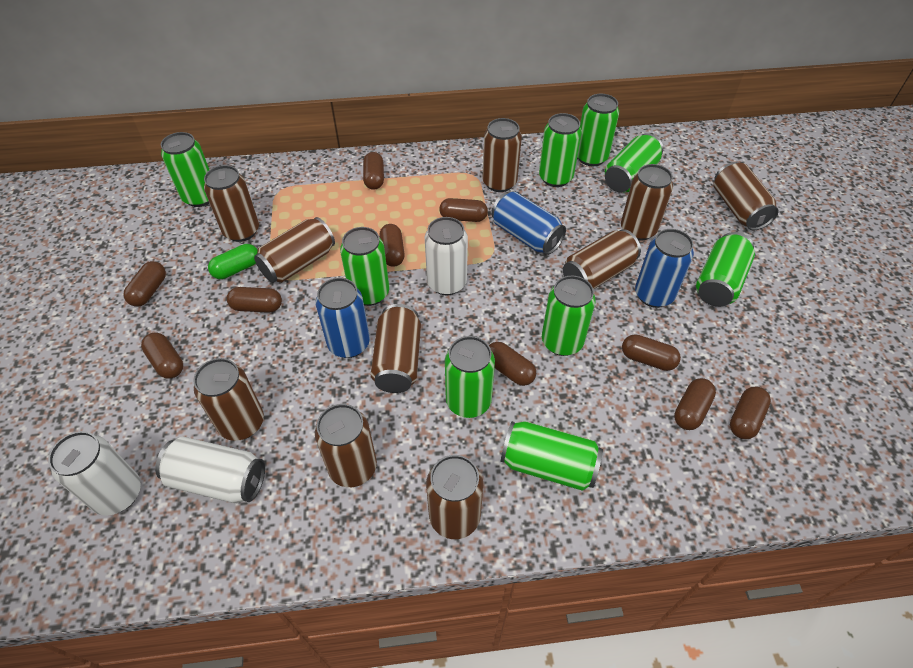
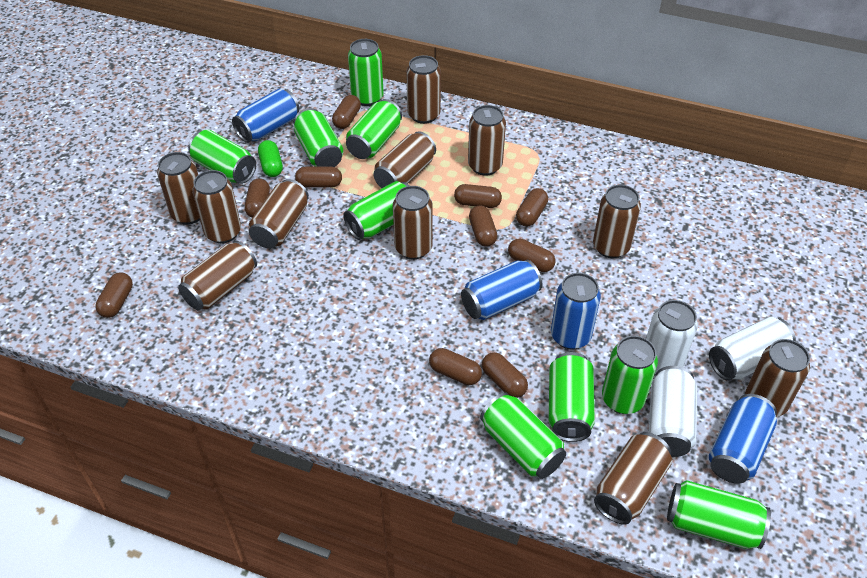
blue can: 3 -> 4
brown can: 10 -> 11

